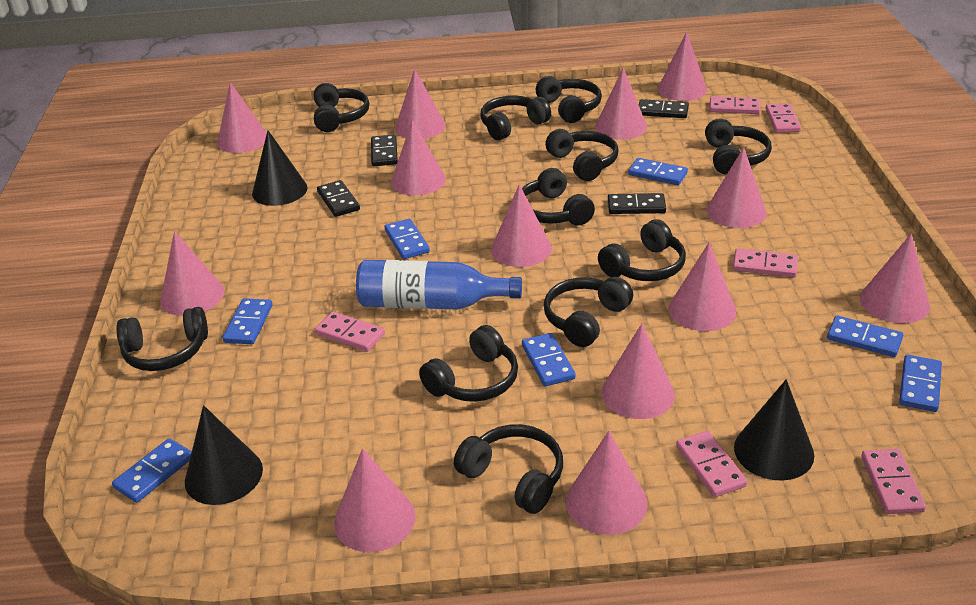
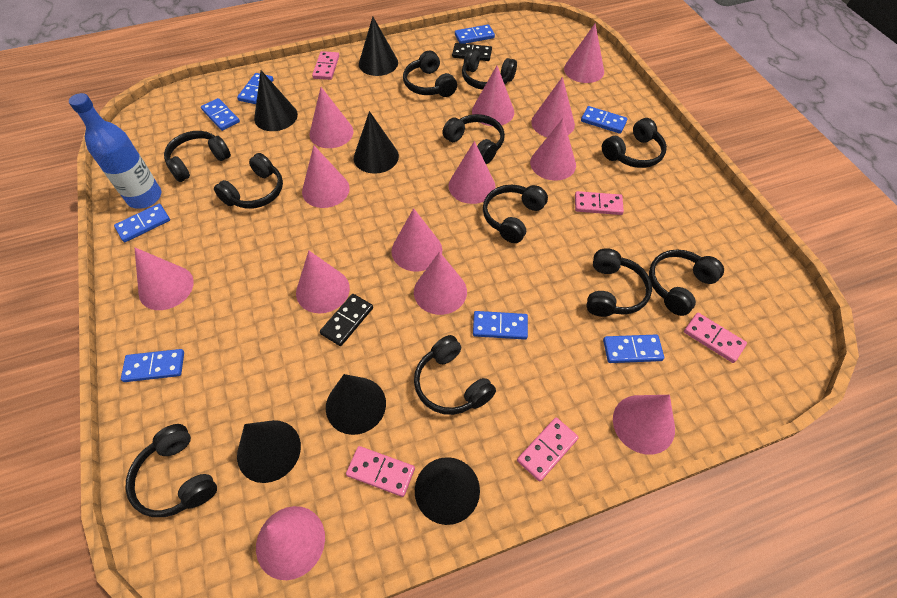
black cone: 3 -> 6
black domino: 4 -> 2
blue domino: 7 -> 8
pink domino: 6 -> 5

